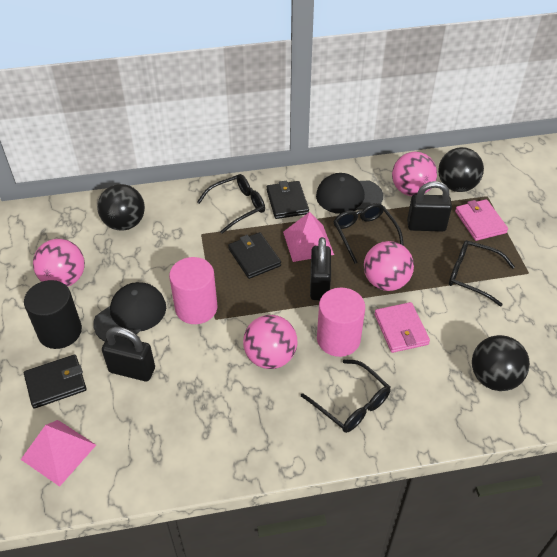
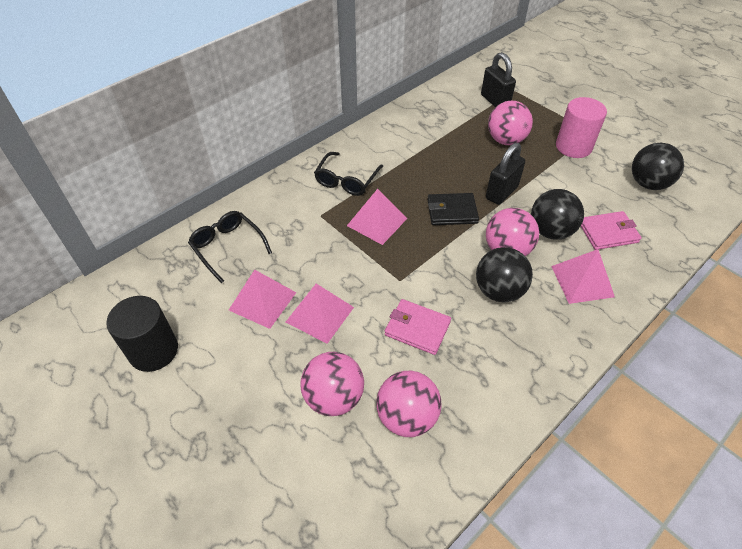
black cap: 2 -> 0
black glasses: 4 -> 2
black padlock: 3 -> 2
black wallet: 3 -> 1
pink cylinder: 2 -> 1
pink pyramid: 2 -> 4

